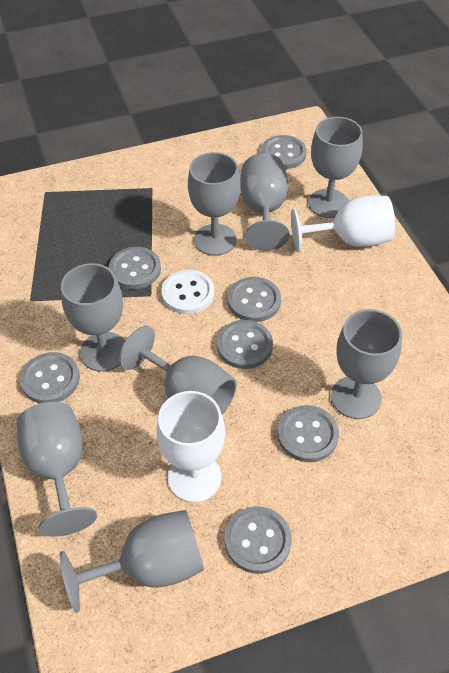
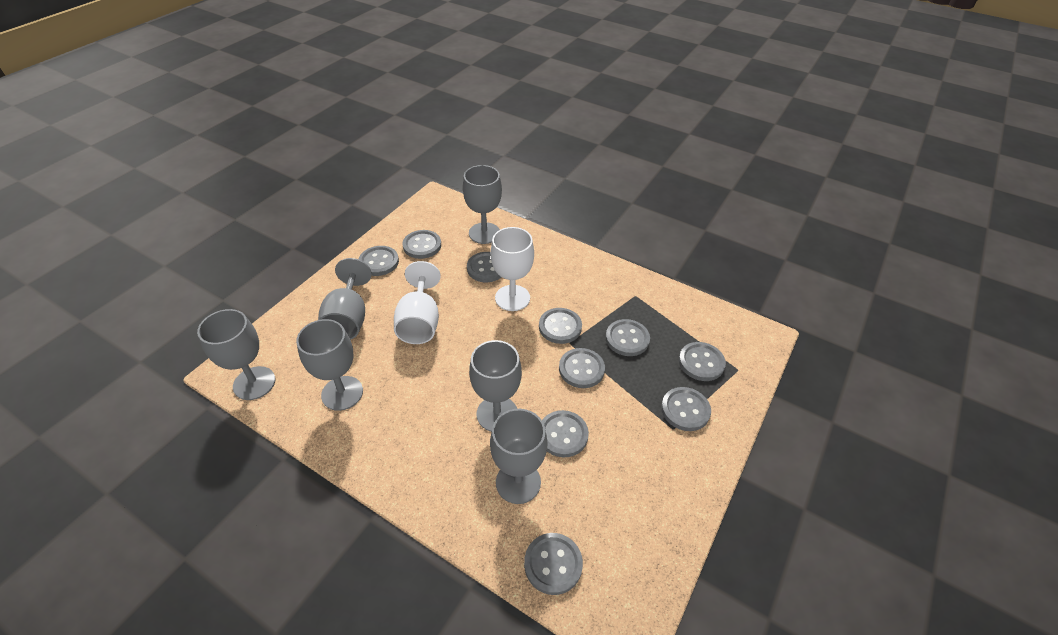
grey button: 7 -> 10
grey goblet: 8 -> 6
white button: 1 -> 0

